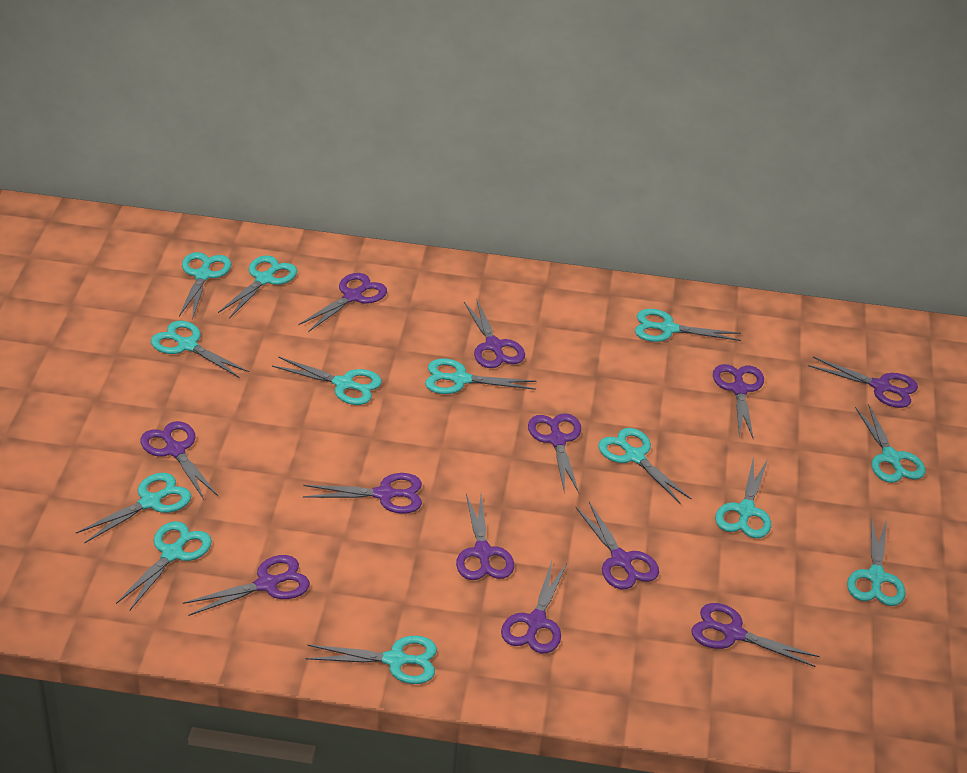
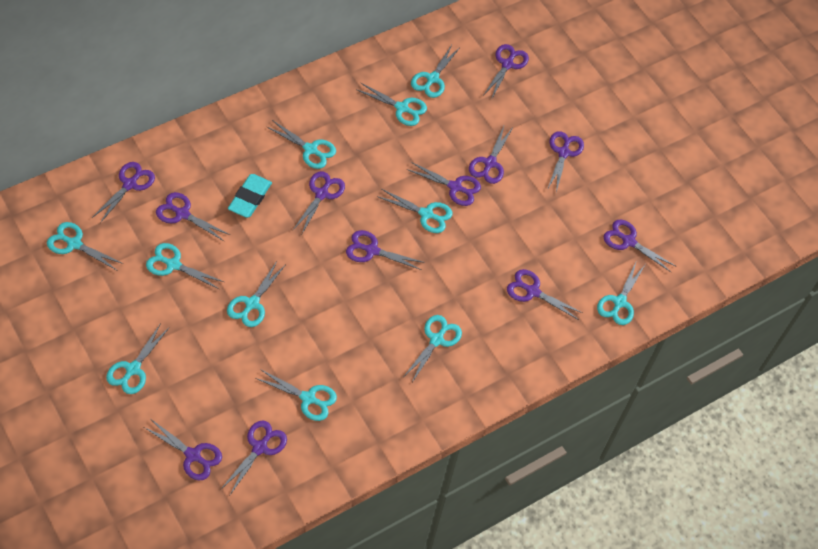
turquoise eraser: 0 -> 1
turquoise scissors: 13 -> 11

